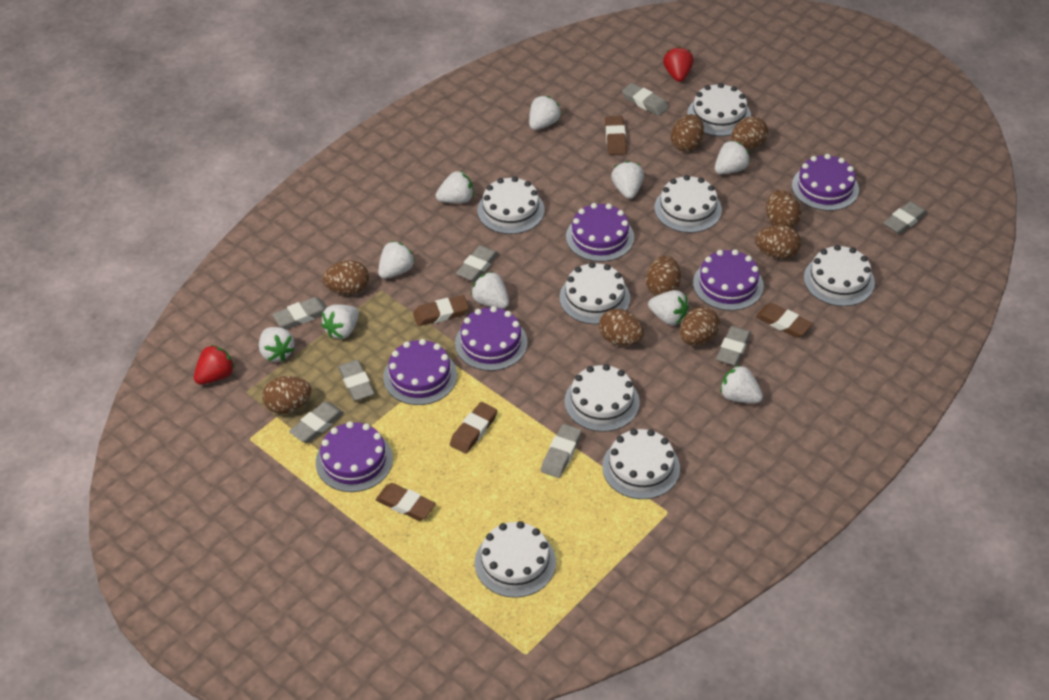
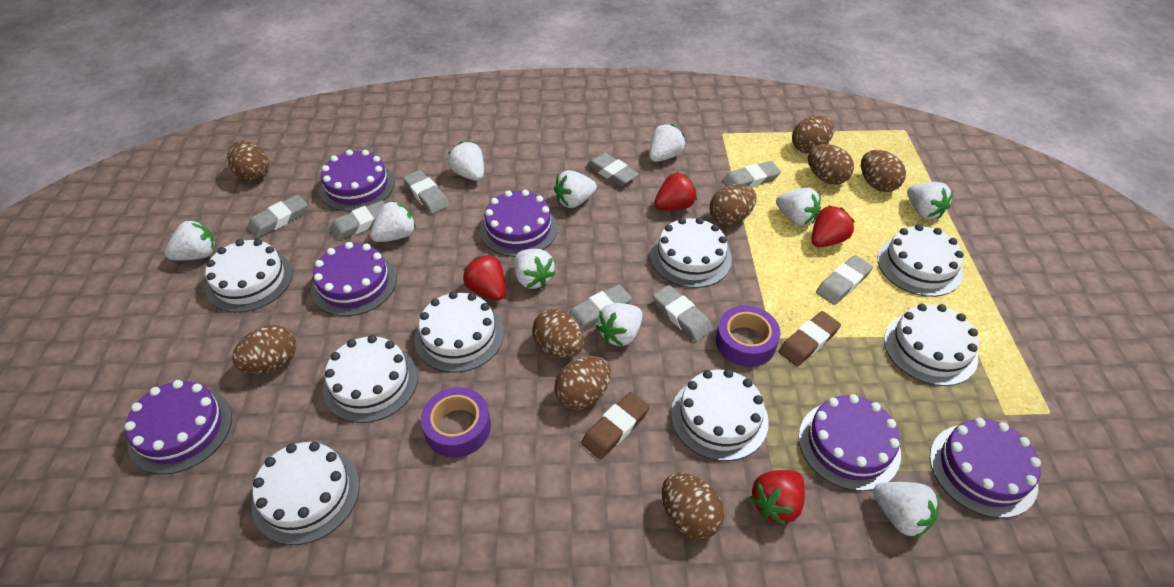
brown eraser: 5 -> 2
purple tape: 0 -> 2
red strawberry: 2 -> 4

